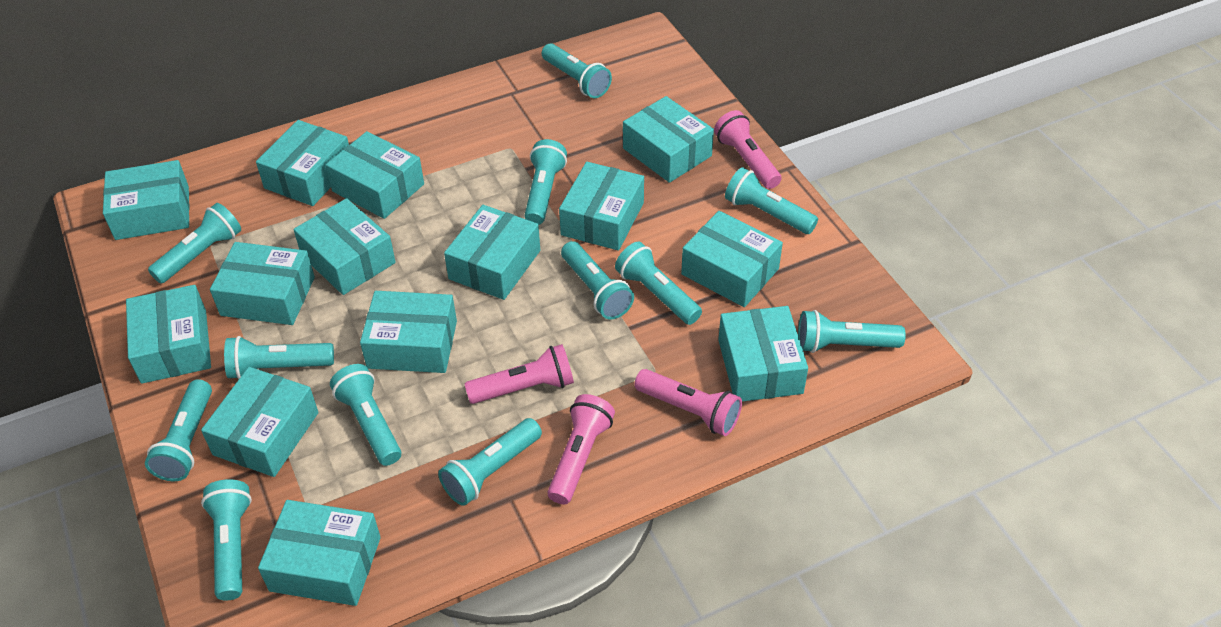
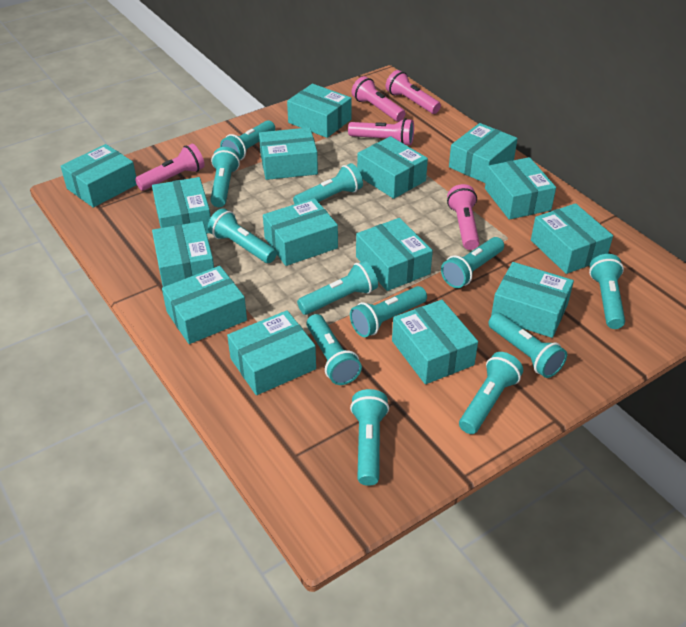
pink flashlight: 4 -> 5
turquoise box: 14 -> 15

